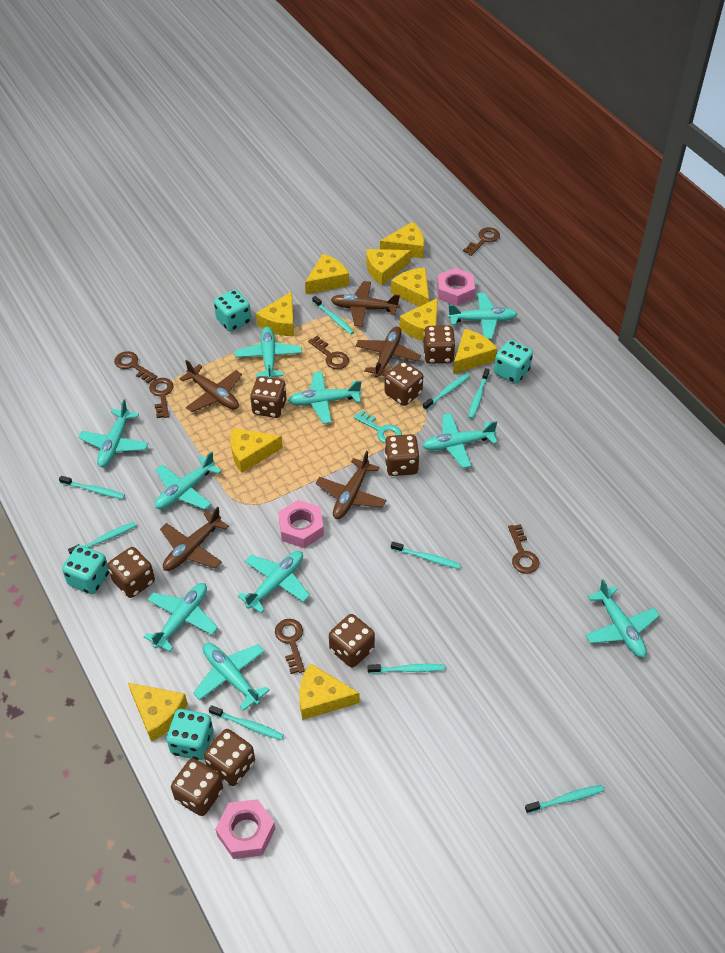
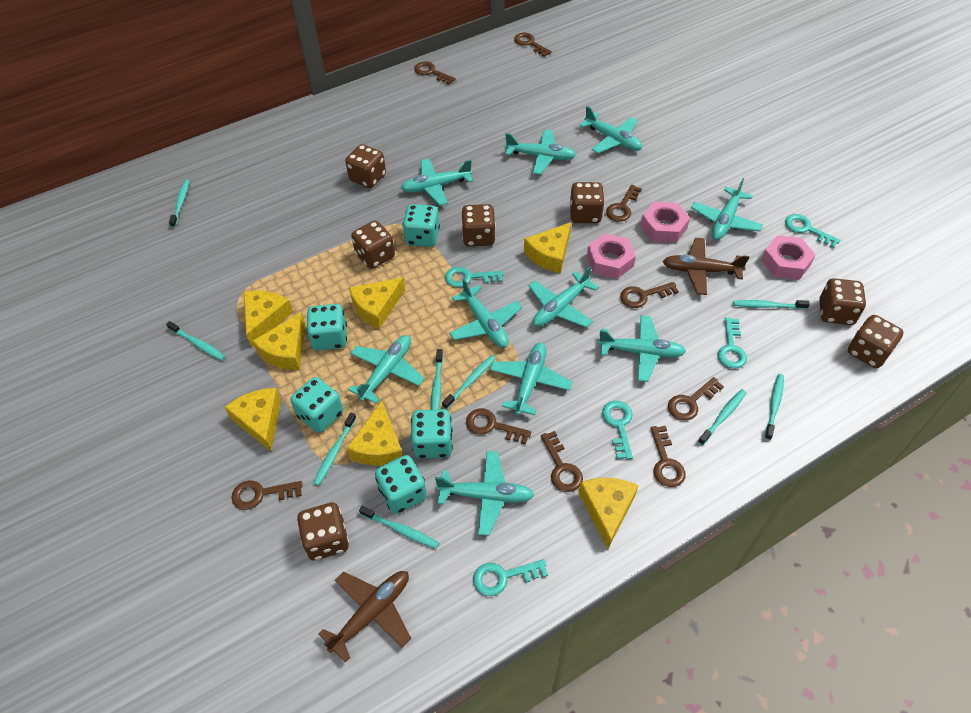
brown dice: 8 -> 7
brown key: 6 -> 9
brown plane: 5 -> 2
turquoise dice: 4 -> 5
turquoise key: 1 -> 5
yellow cheese: 10 -> 7

